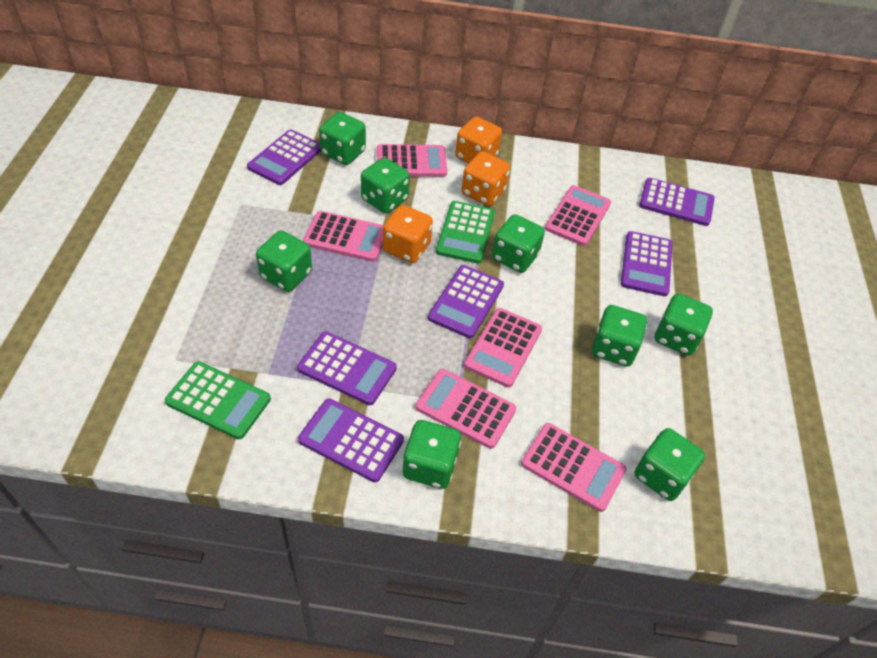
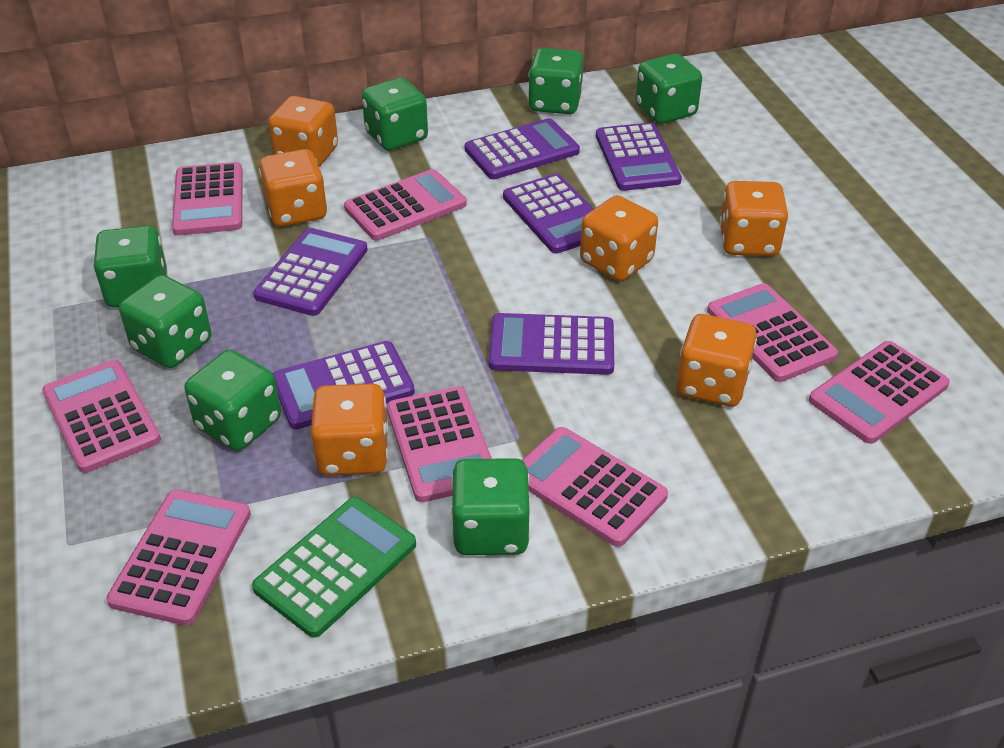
green calculator: 2 -> 1
green dice: 8 -> 7
orange dice: 3 -> 6
pink calculator: 6 -> 8

